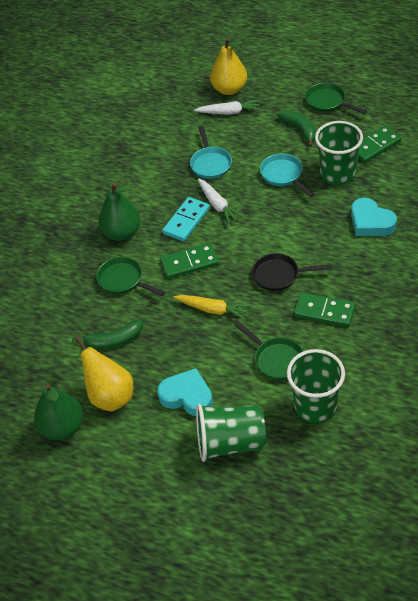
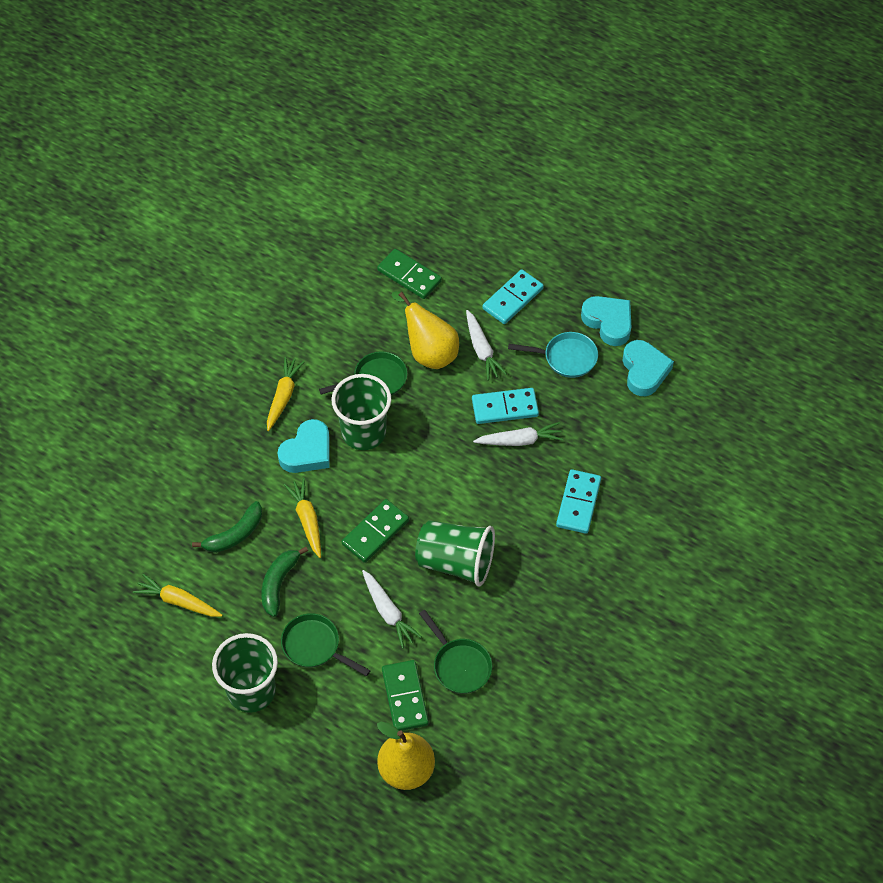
black pan: 1 -> 0
green pear: 2 -> 0
turquoise domino: 1 -> 3
turquoise heart: 2 -> 3
turquoise pan: 2 -> 1
white carrot: 2 -> 3
yellow carrot: 1 -> 3

